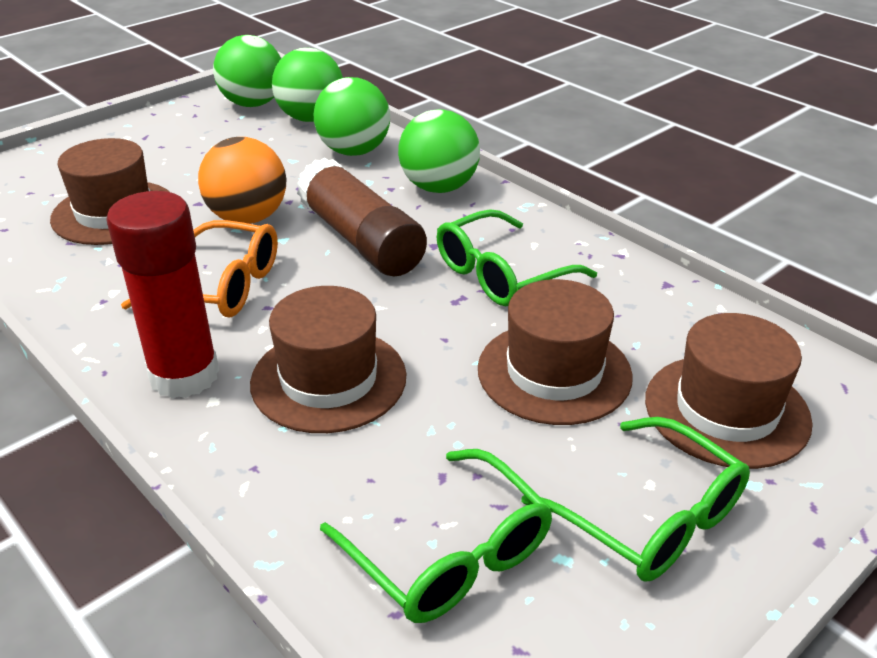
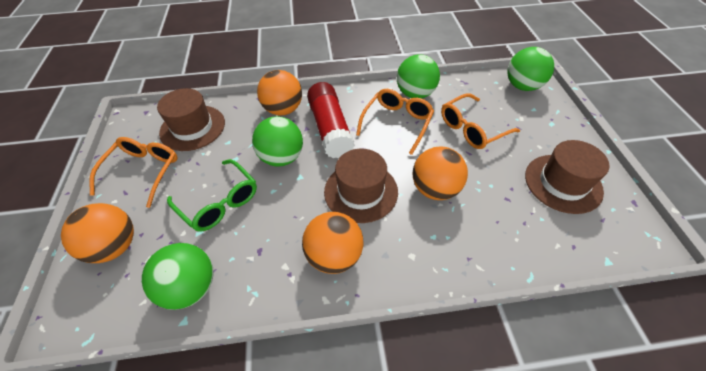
brown glue stick: 1 -> 0
brown hat: 4 -> 3
green glasses: 3 -> 1
orange ball: 1 -> 4
orange glasses: 1 -> 3

